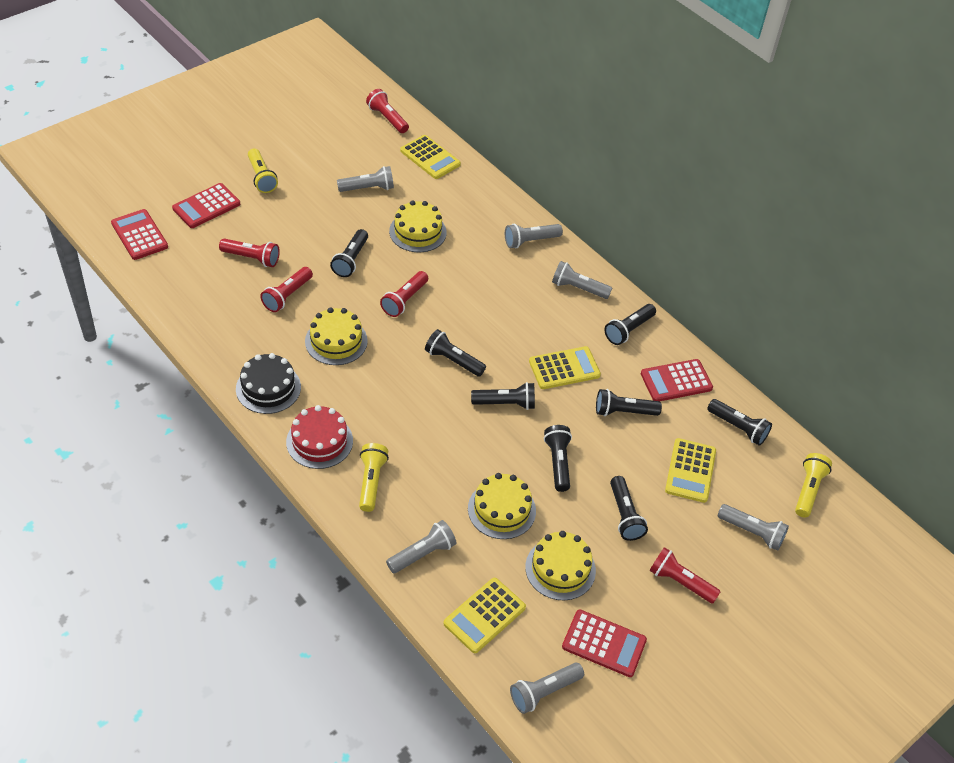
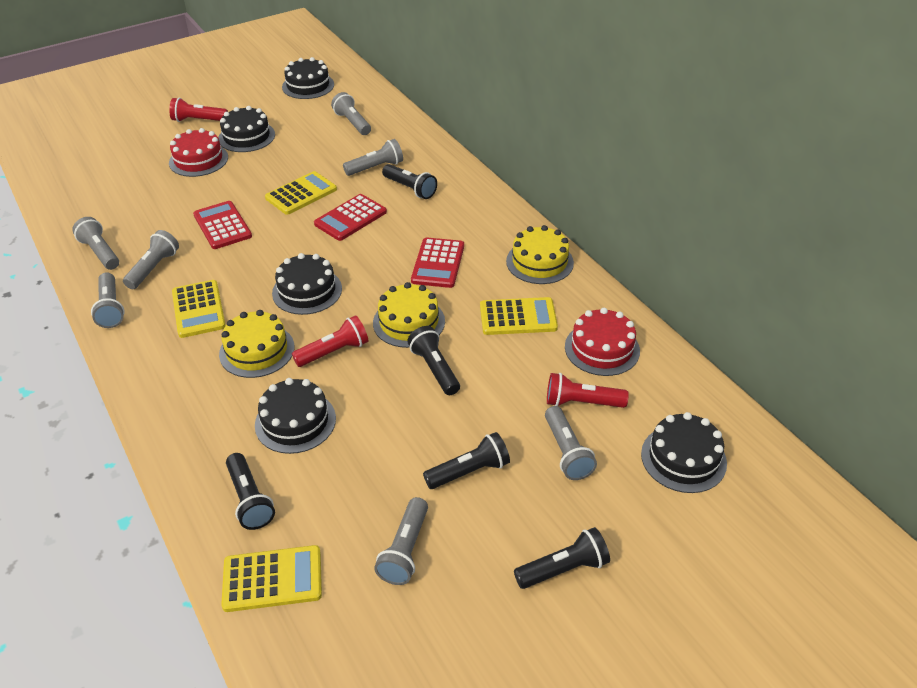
black cake: 1 -> 5
black flashlight: 8 -> 5
grey flashlight: 6 -> 7
red cake: 1 -> 2
red calculator: 4 -> 3
red flashlight: 5 -> 3
yellow cake: 4 -> 3
yellow flashlight: 3 -> 0

